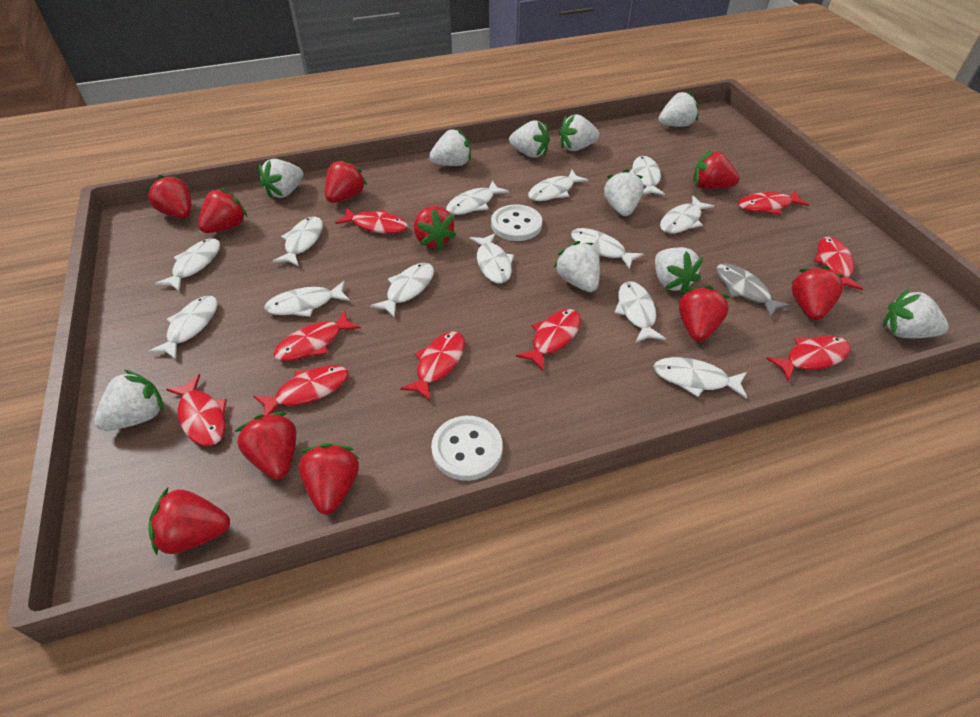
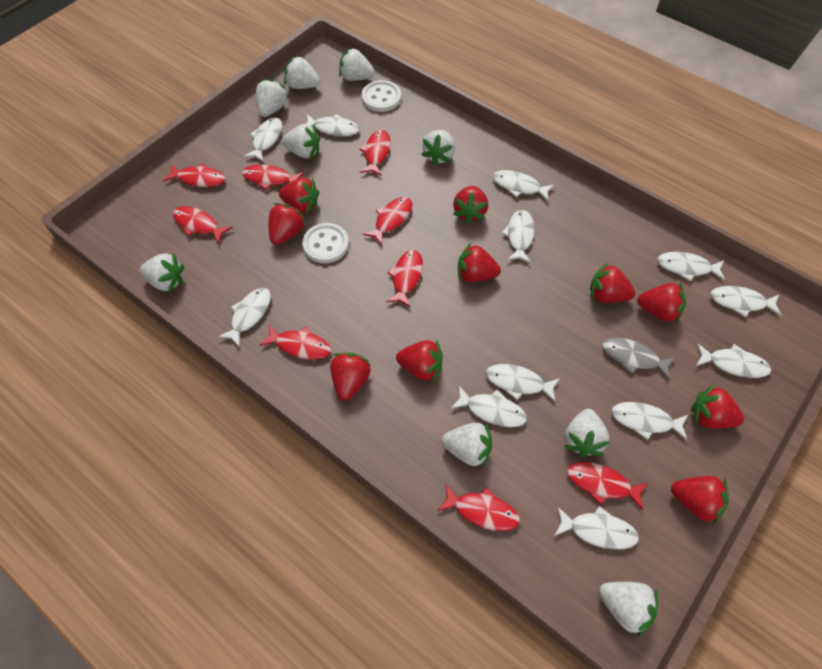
white fish: 13 -> 12
white strawberry: 10 -> 9

